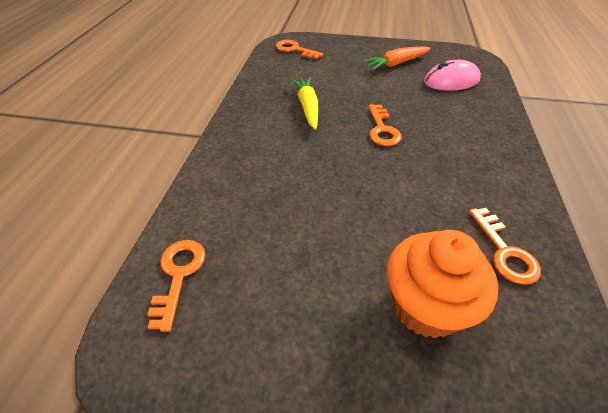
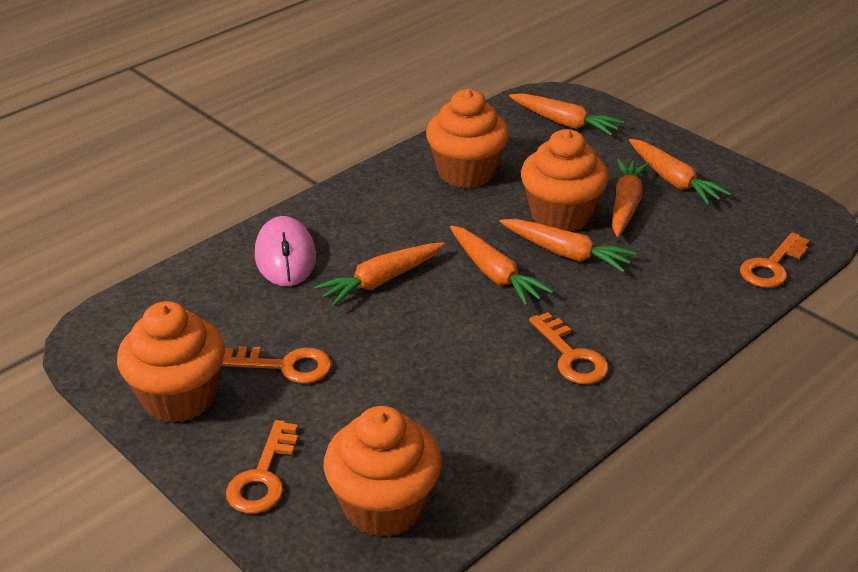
orange carrot: 1 -> 6
orange cupcake: 1 -> 4
yellow carrot: 1 -> 0

